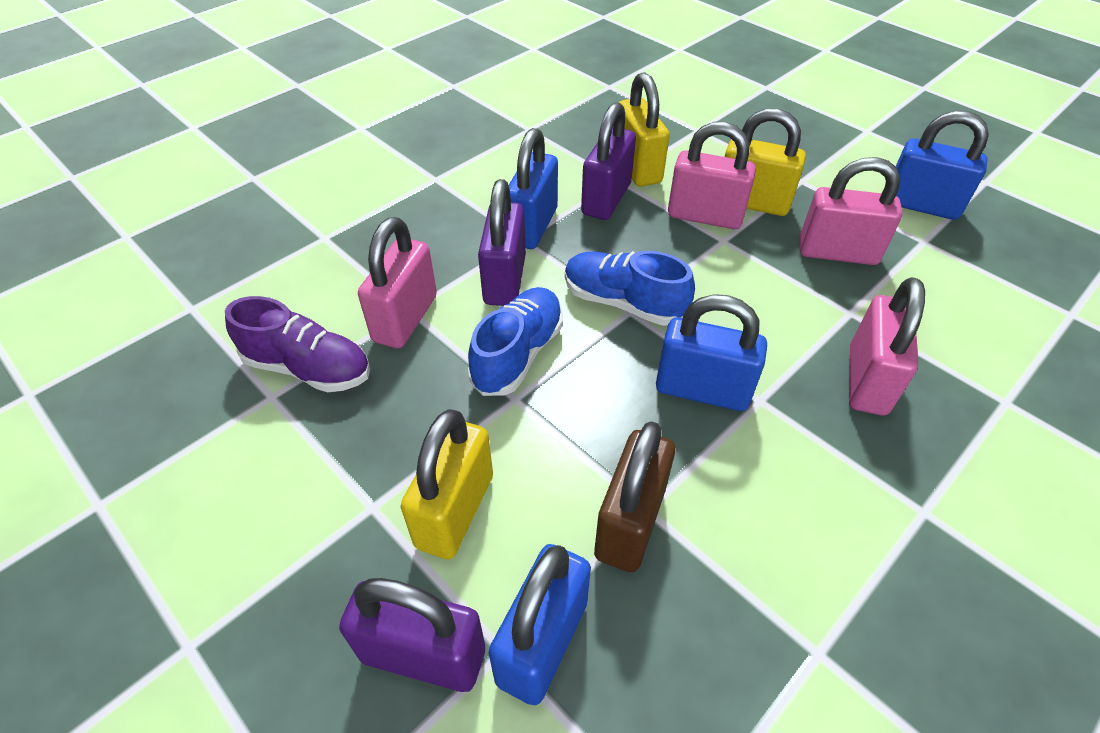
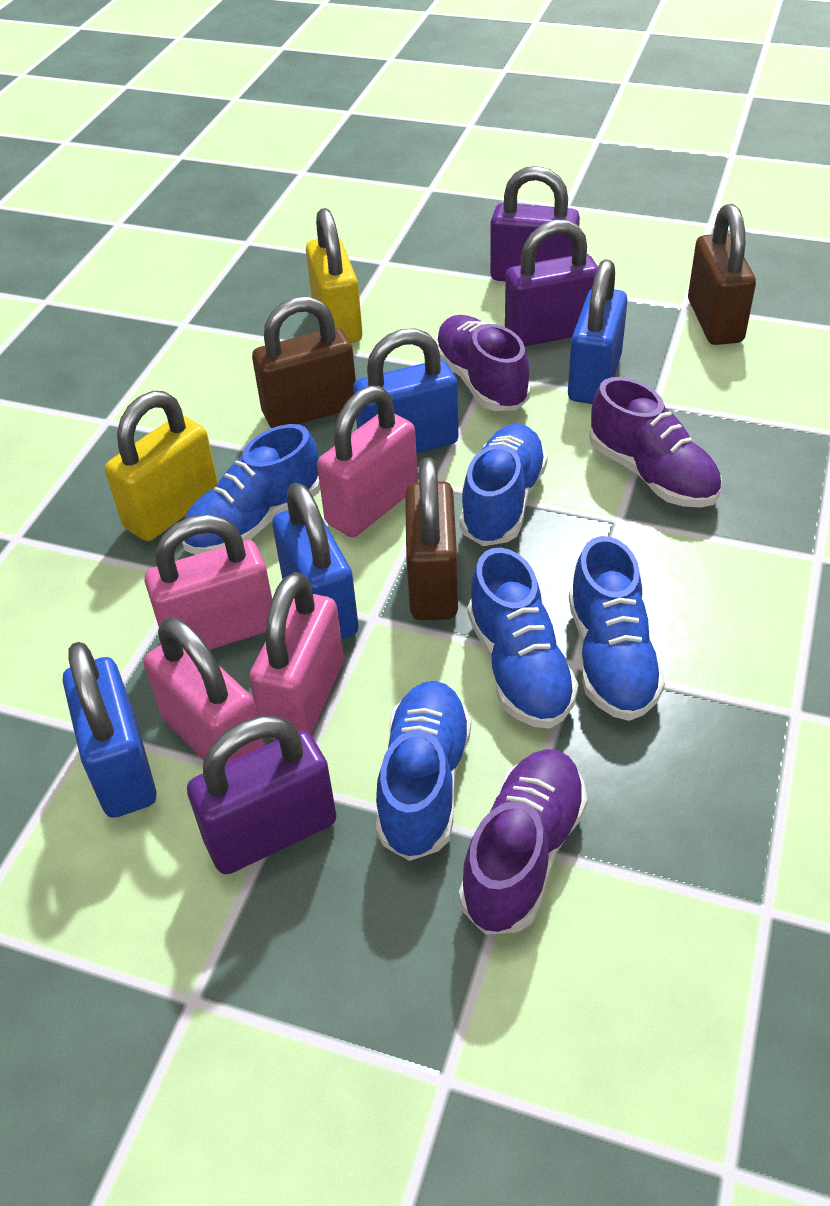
blue shoe: 2 -> 5
brown padlock: 1 -> 3
purple shoe: 1 -> 3
yellow padlock: 3 -> 2

